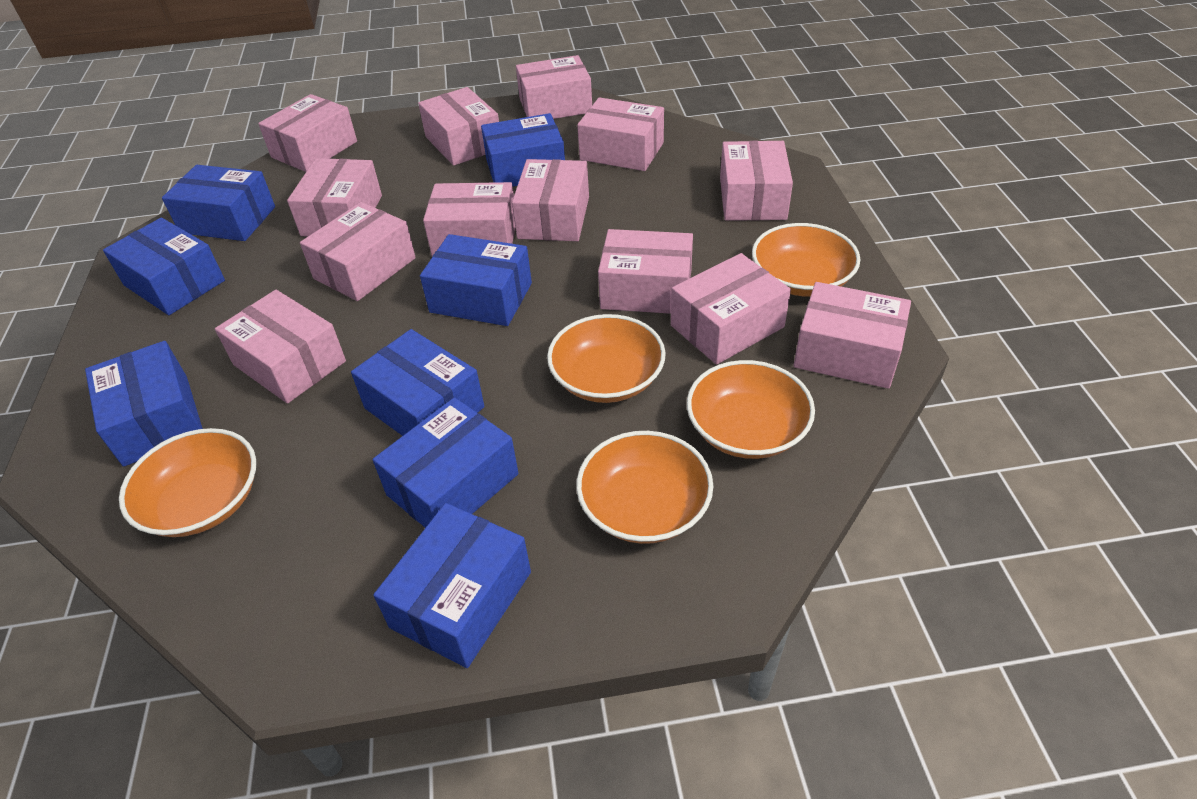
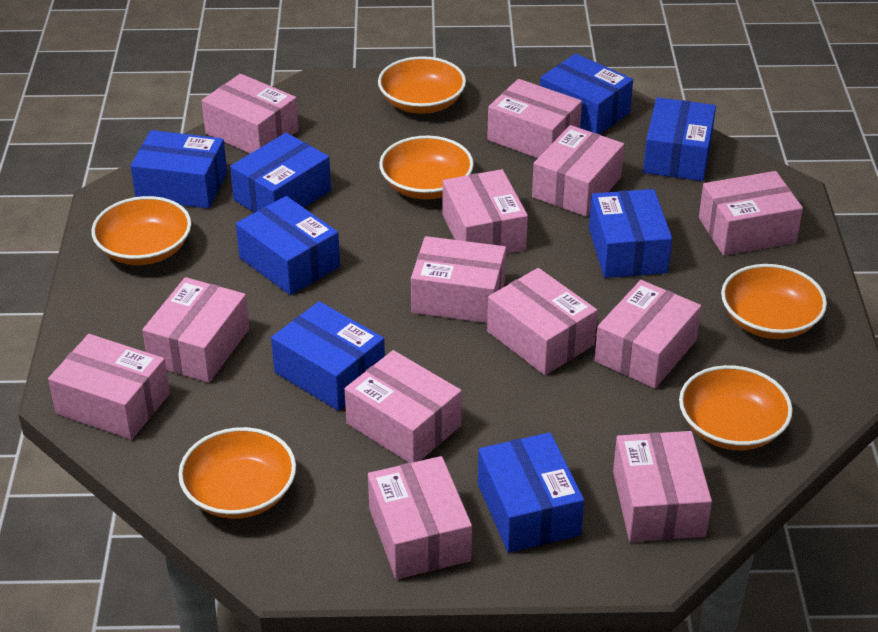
orange bowl: 5 -> 6

